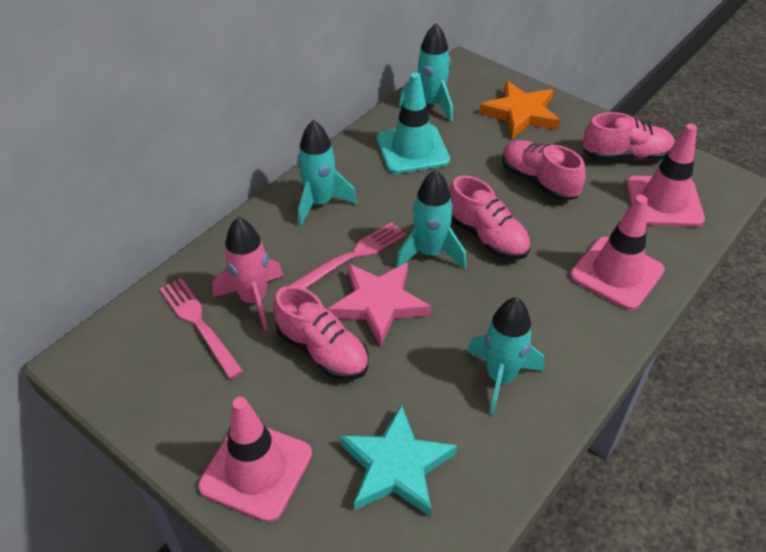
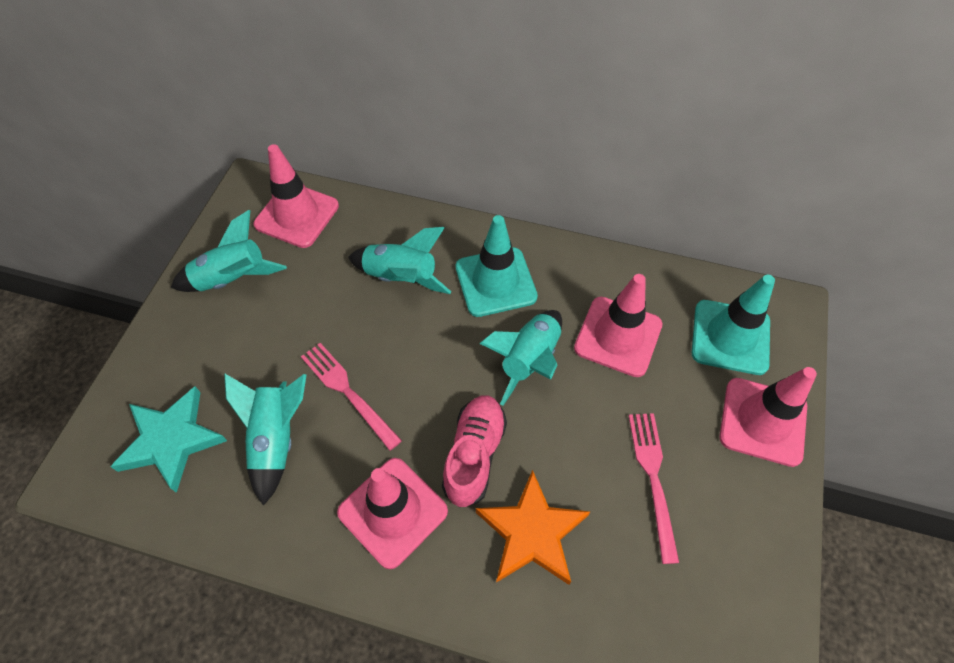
pink rocket: 1 -> 0
pink shoe: 4 -> 1
pink star: 1 -> 0
pink traffic cone: 3 -> 4
turquoise traffic cone: 1 -> 2

